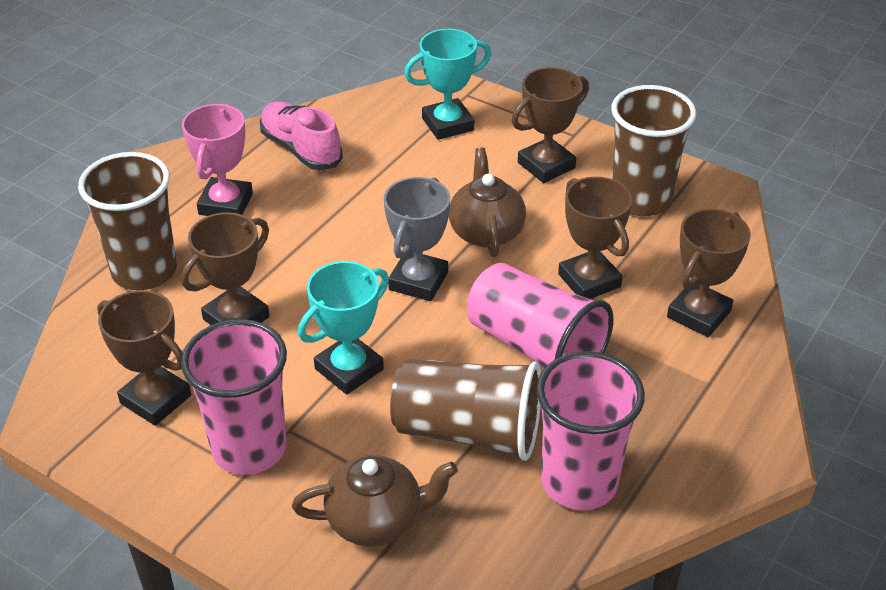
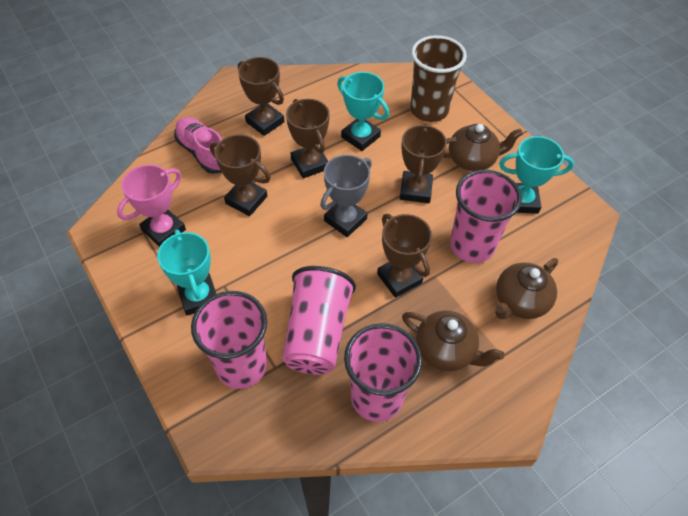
brown cup: 3 -> 1
brown teapot: 2 -> 3
pink cup: 3 -> 4
turquoise trophy: 2 -> 3

